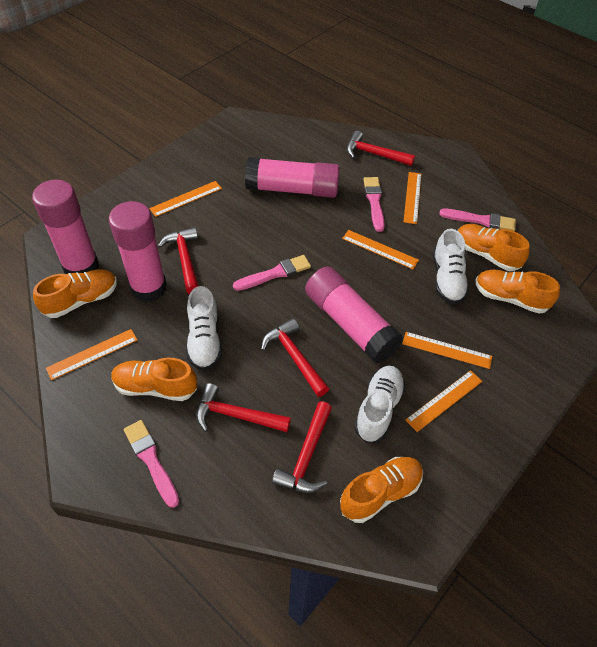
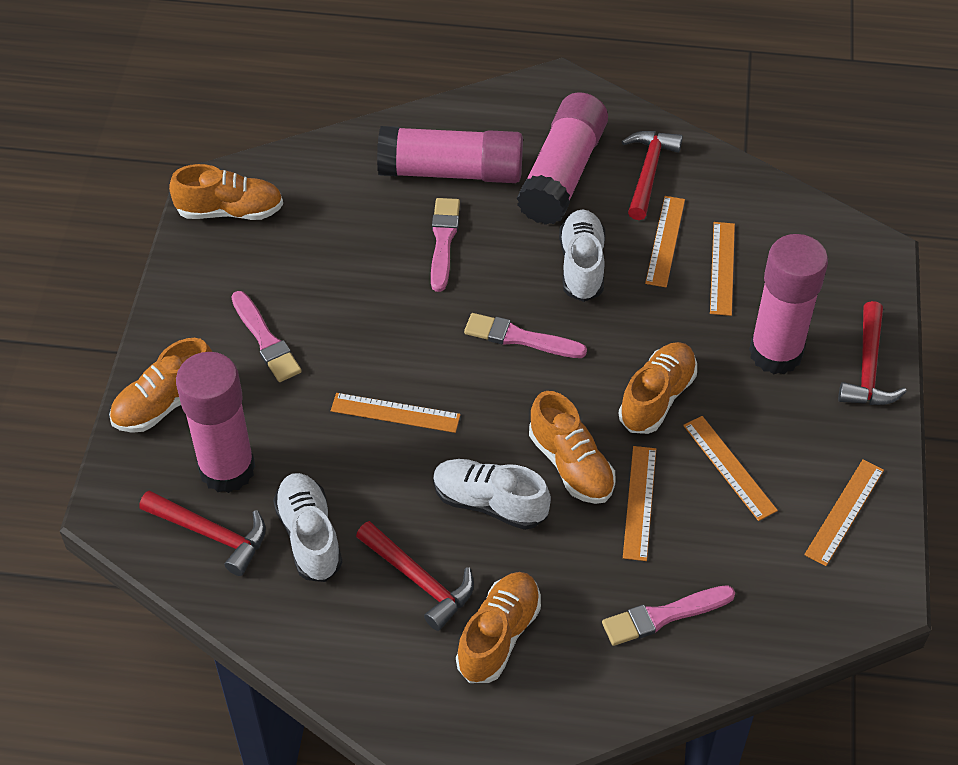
red hammer: 5 -> 4

